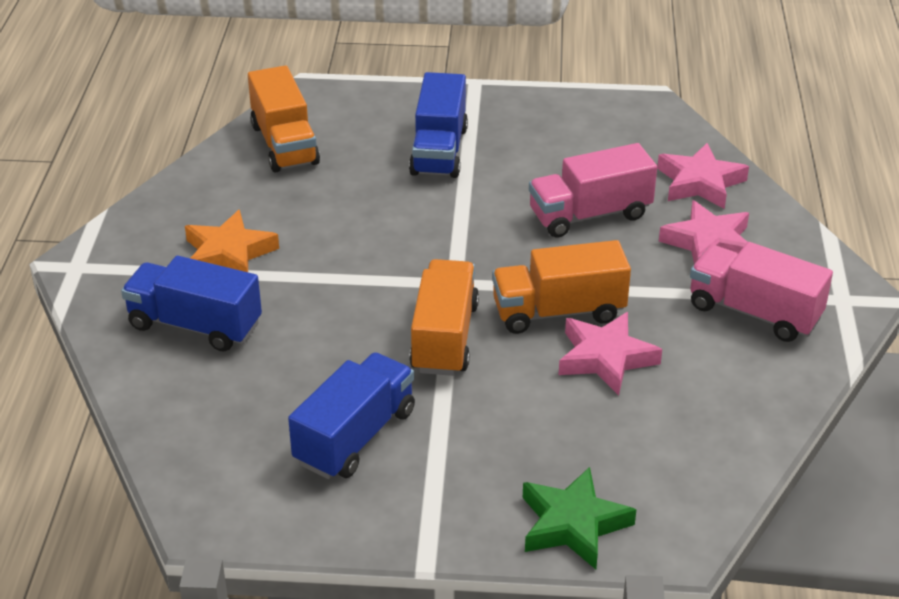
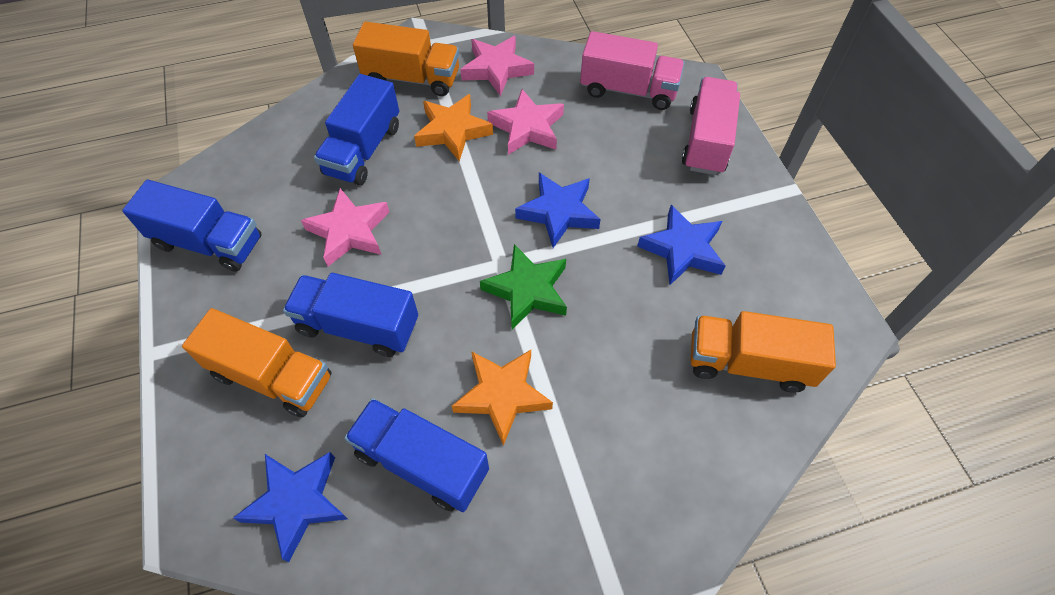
blue star: 0 -> 3
blue truck: 3 -> 4
orange star: 1 -> 2

